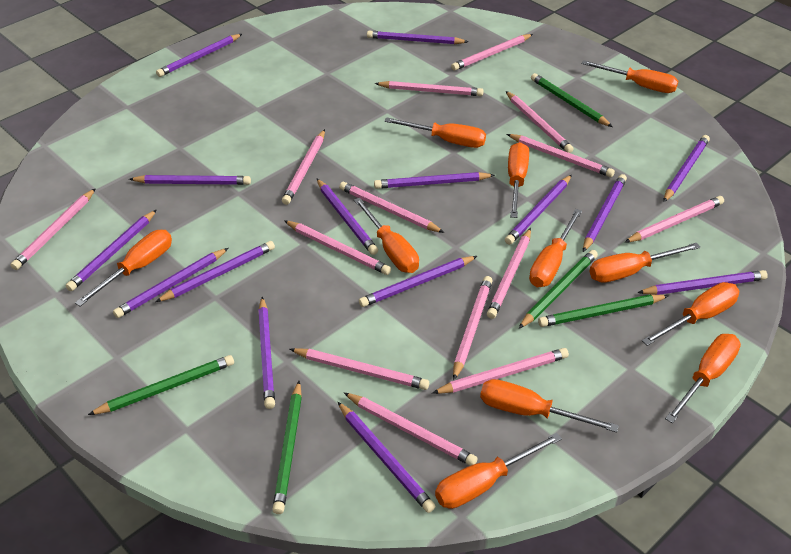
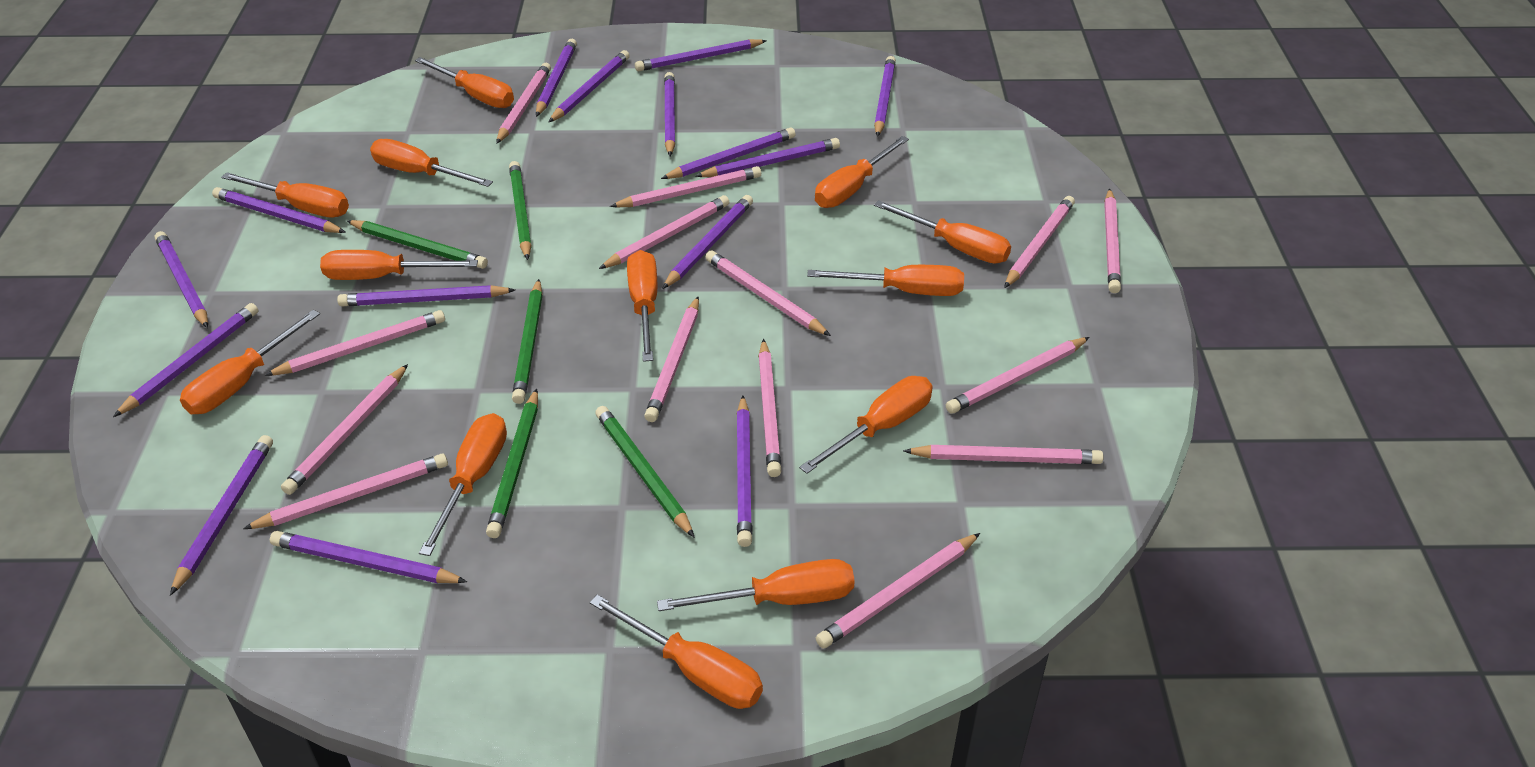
orange screwdriver: 11 -> 13

